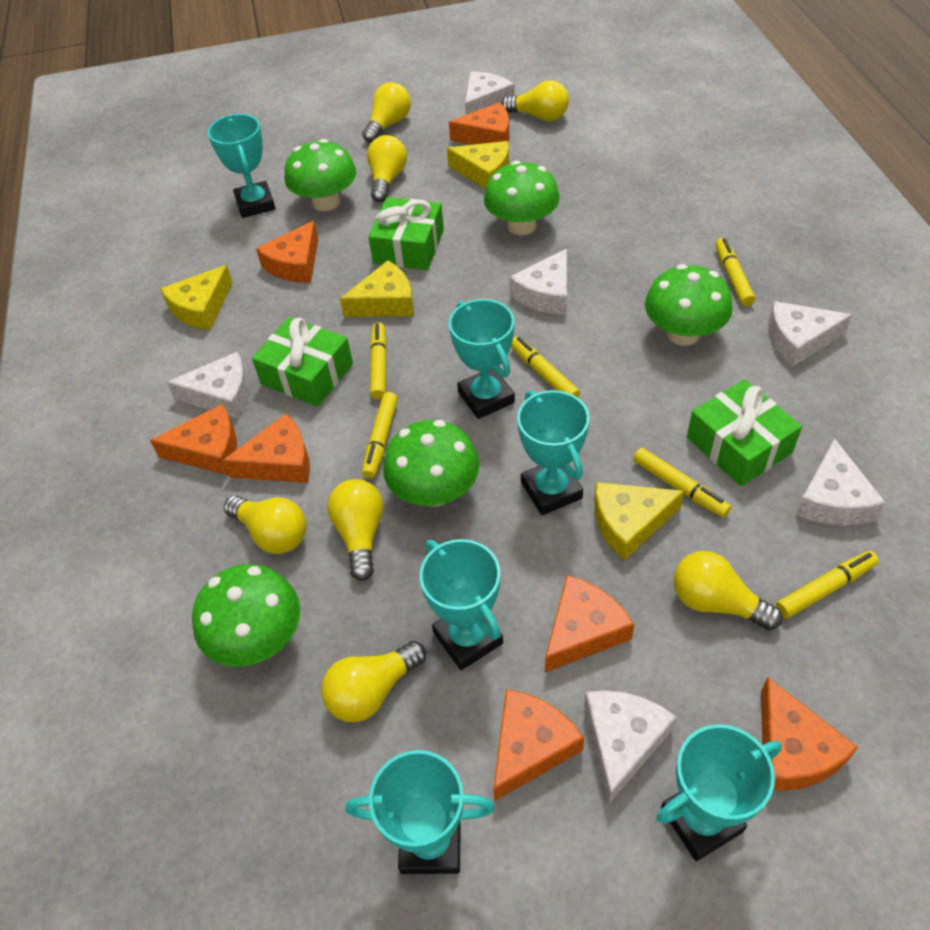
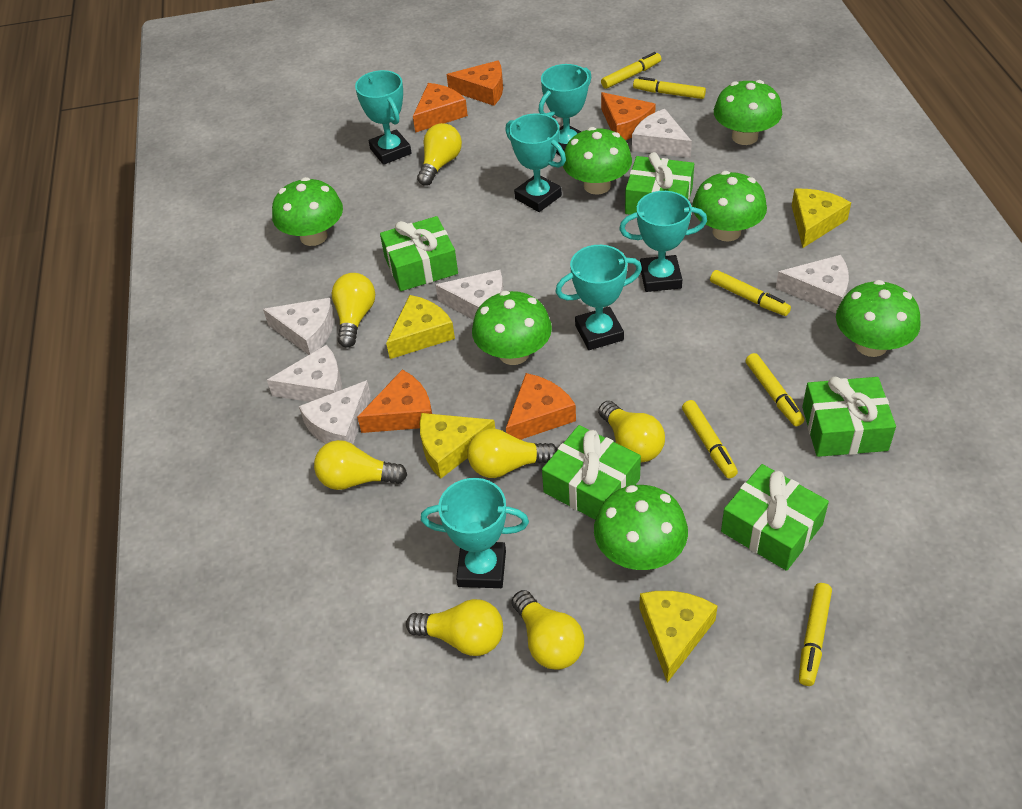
green gift: 3 -> 5
green mushroom: 5 -> 7
orange cheese: 7 -> 5

